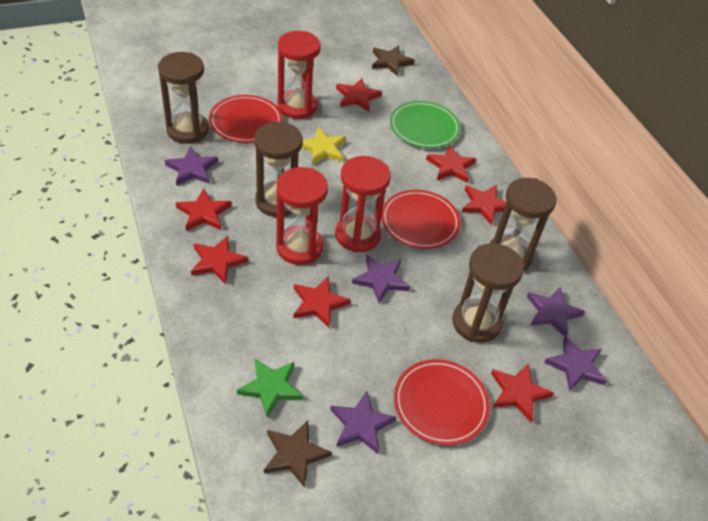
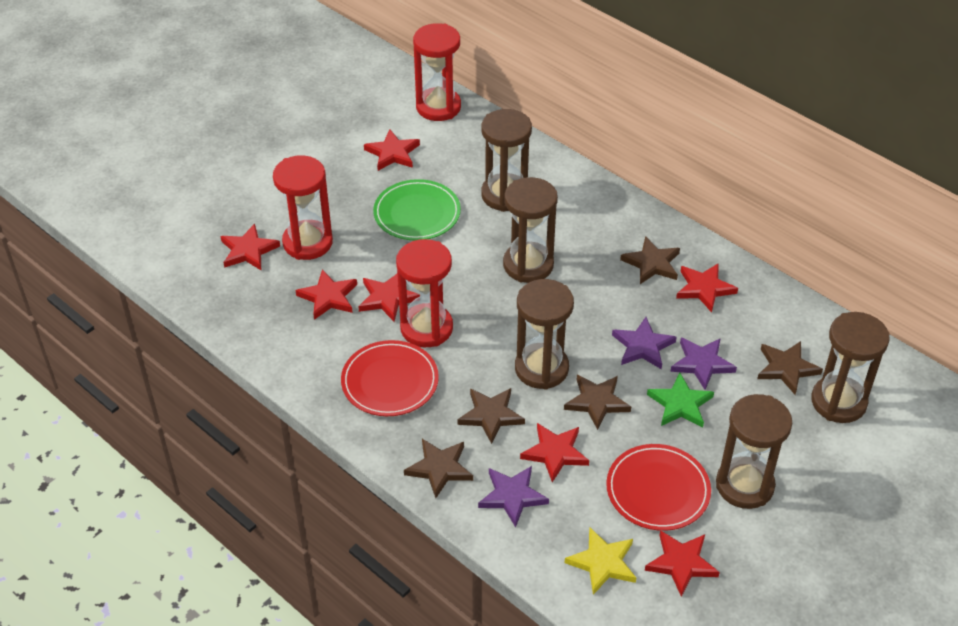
brown hourglass: 4 -> 5
brown star: 2 -> 5
purple star: 5 -> 3
red plate: 3 -> 2

